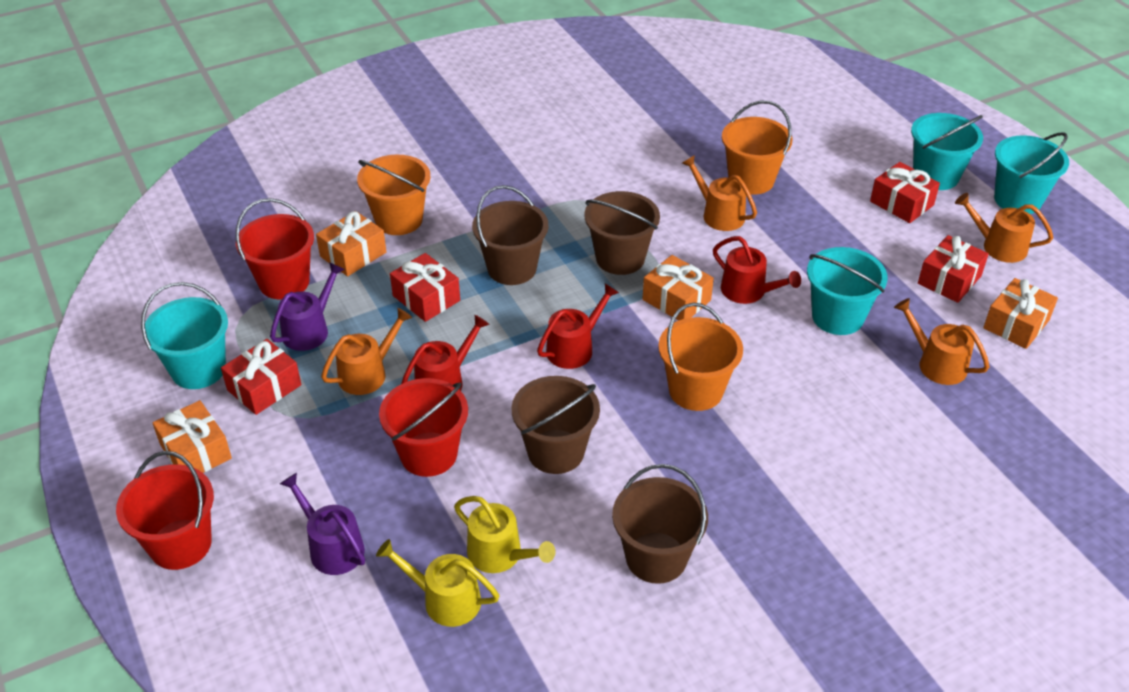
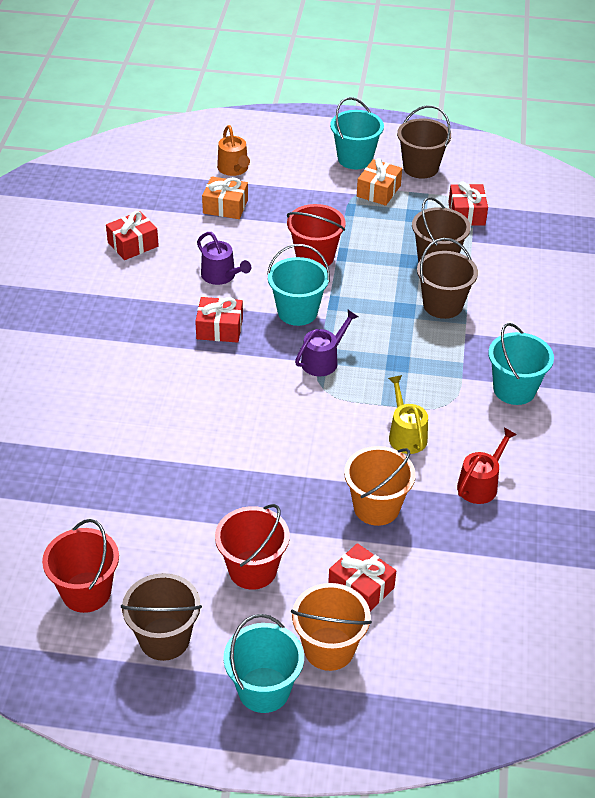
orange bucket: 3 -> 2
orange gift: 4 -> 2
orange watering can: 4 -> 1
red watering can: 3 -> 1
yellow watering can: 2 -> 1

